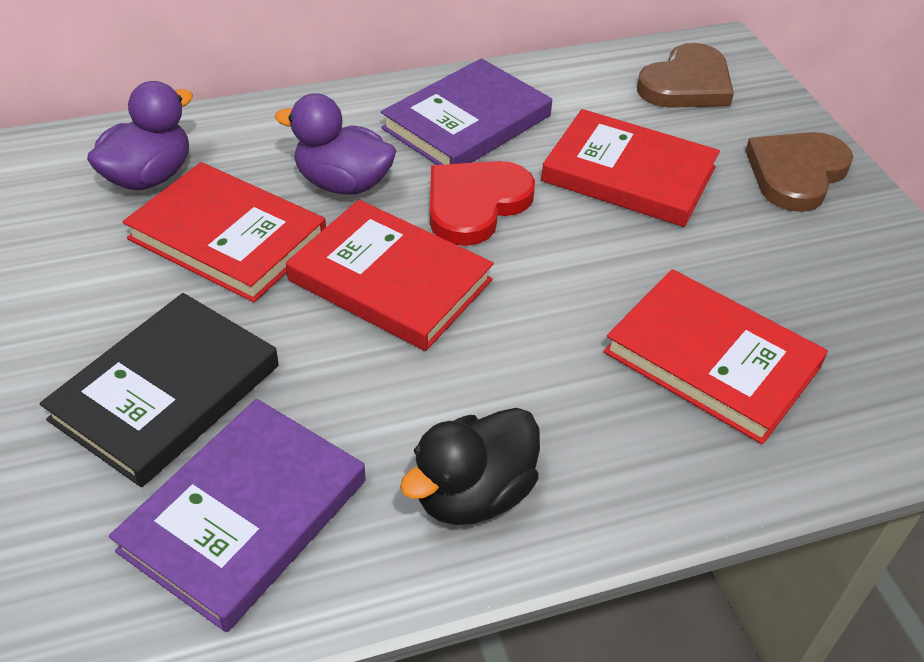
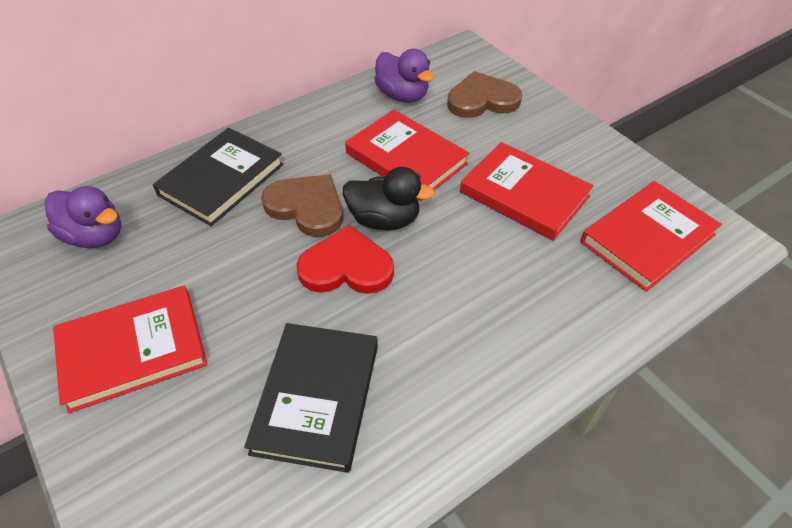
black book: 1 -> 2
purple book: 2 -> 0

